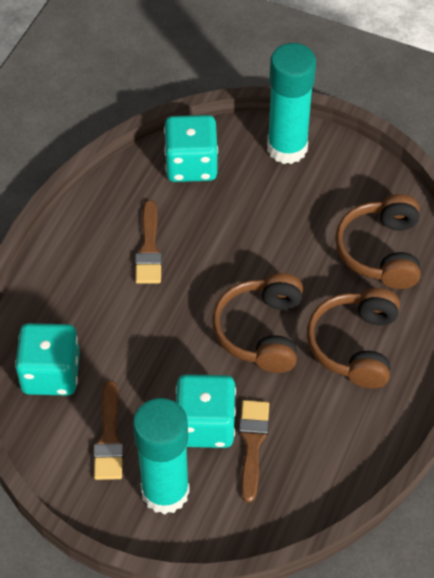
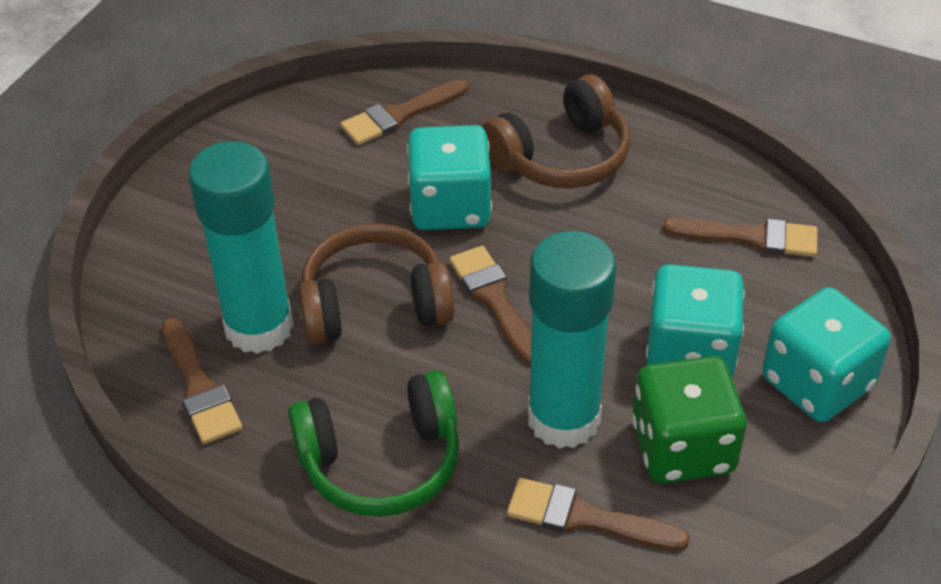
brown brush: 3 -> 5
brown headphones: 3 -> 2
green dice: 0 -> 1
green headphones: 0 -> 1

